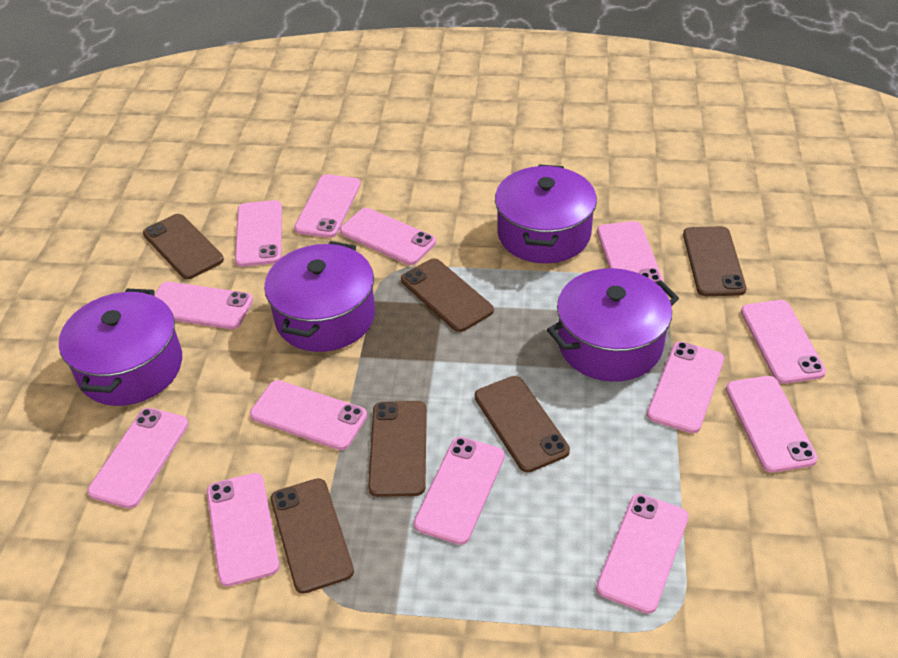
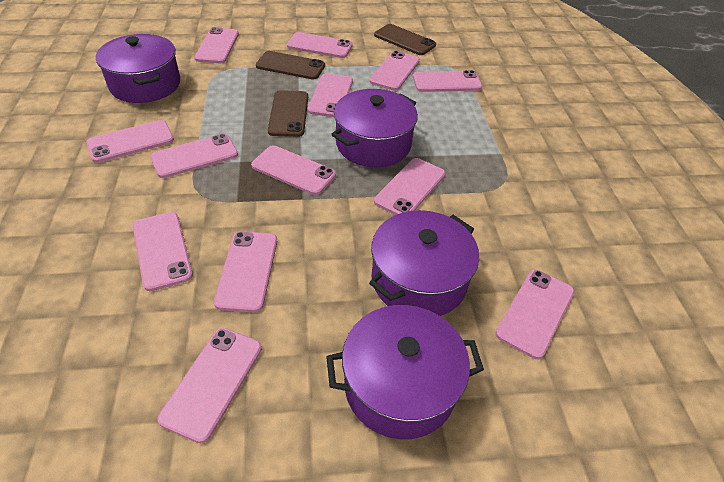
brown phone: 6 -> 3

